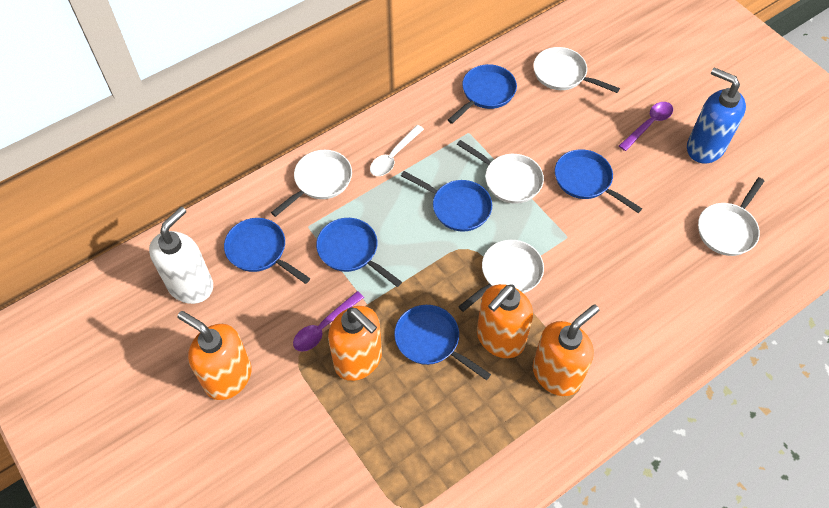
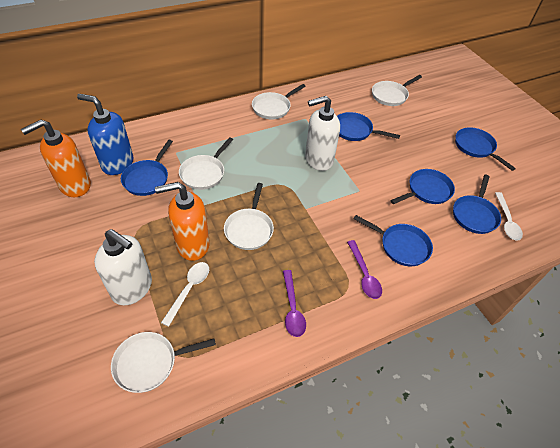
orange soap dispenser: 4 -> 2
white soap dispenser: 1 -> 2
white spoon: 1 -> 2

